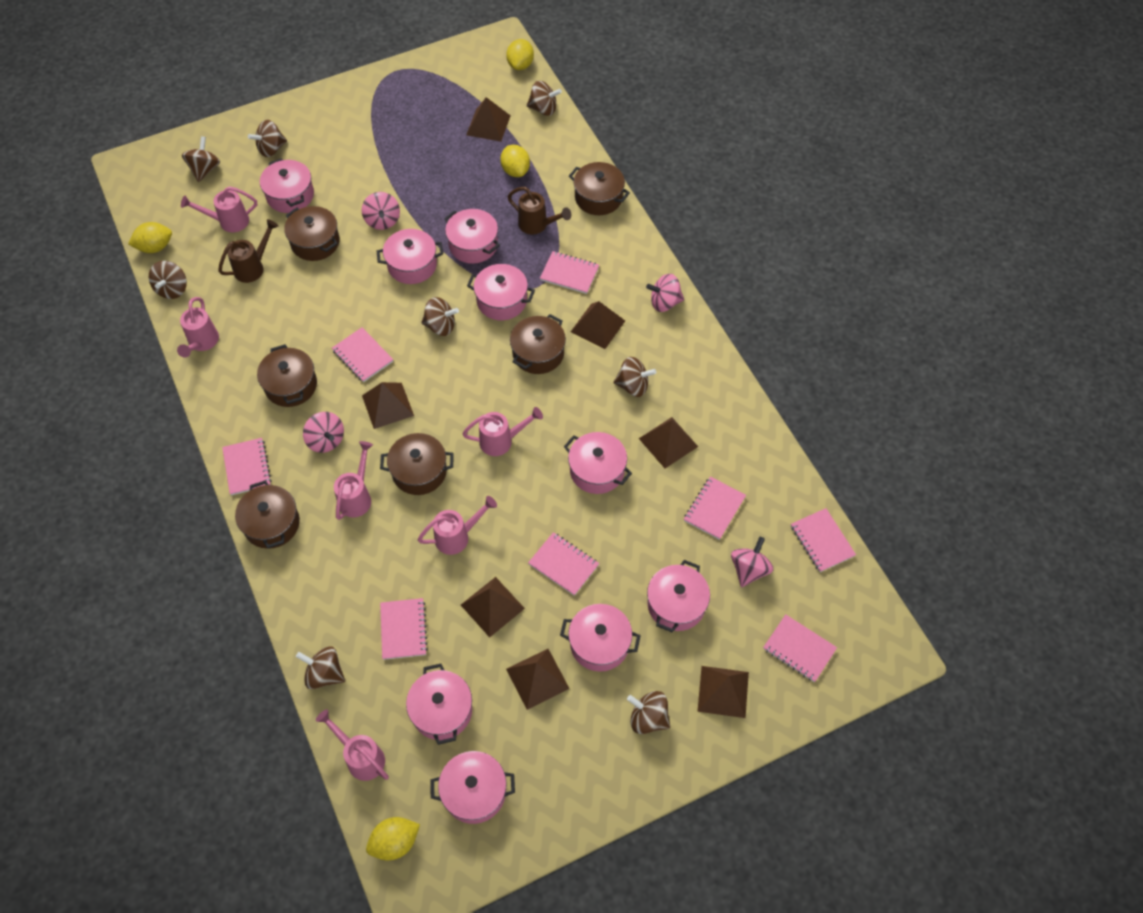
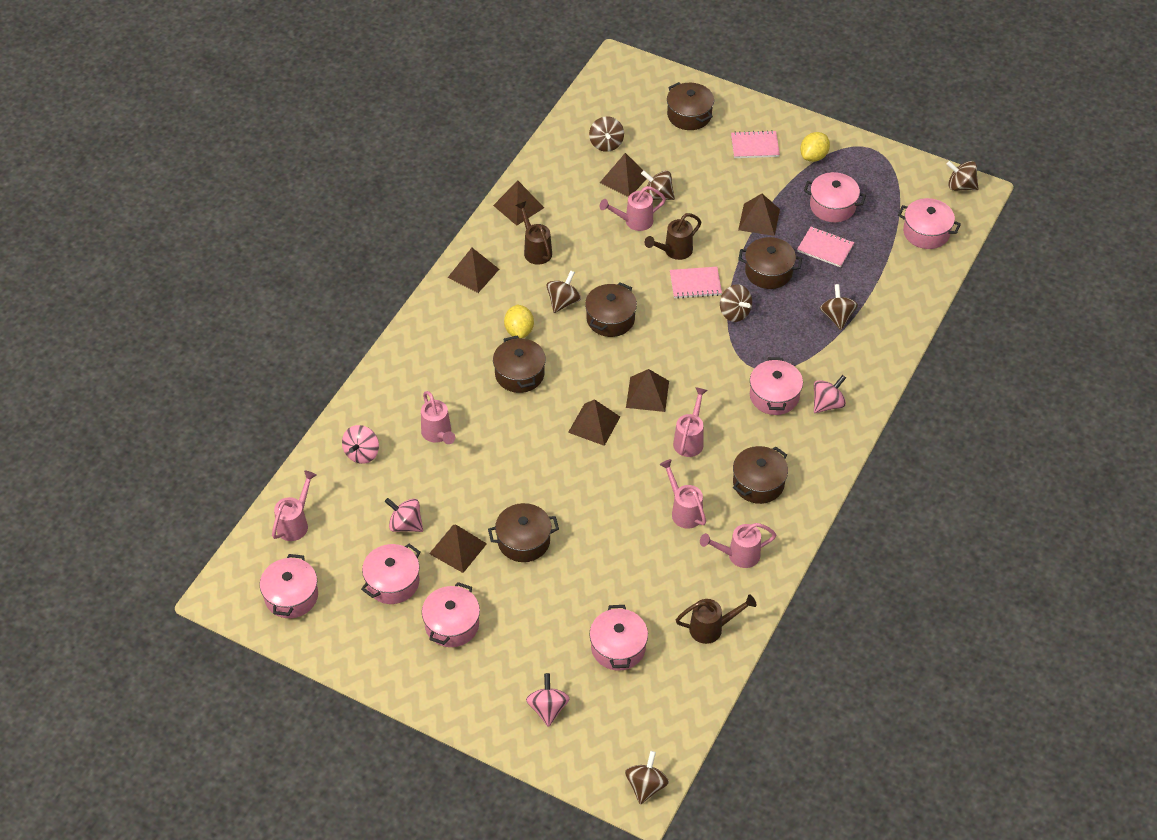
brown spinning top: 8 -> 7
brown watering can: 2 -> 3
pink notebook: 8 -> 3
pink pot: 9 -> 7
yellow lemon: 4 -> 2

